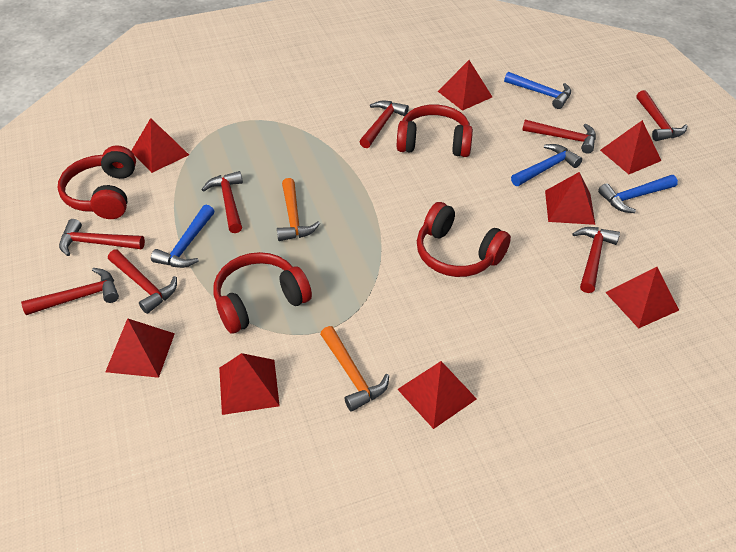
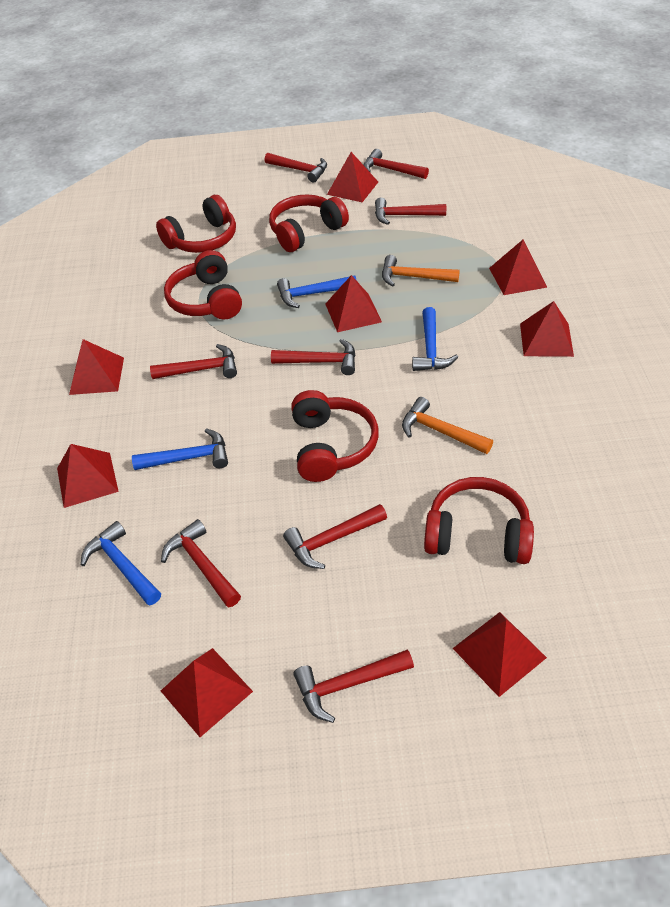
red headphones: 4 -> 5

